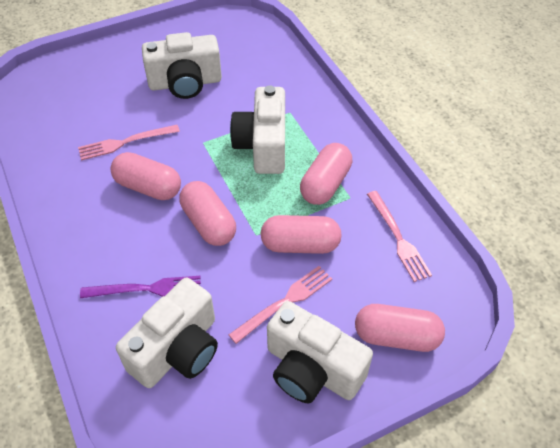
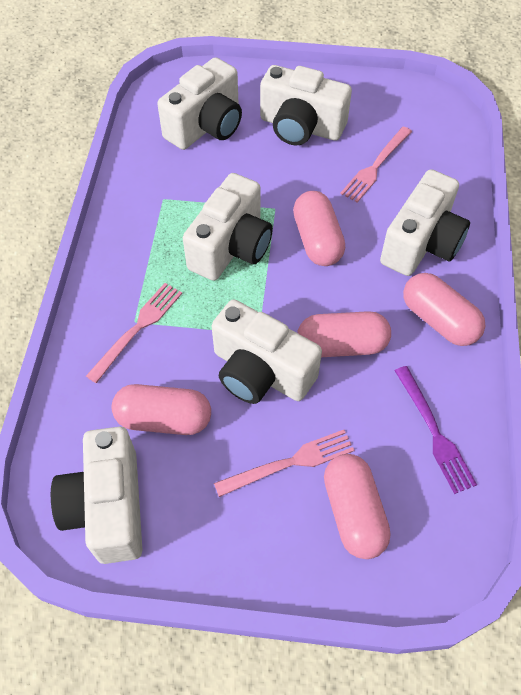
white camera: 4 -> 6

